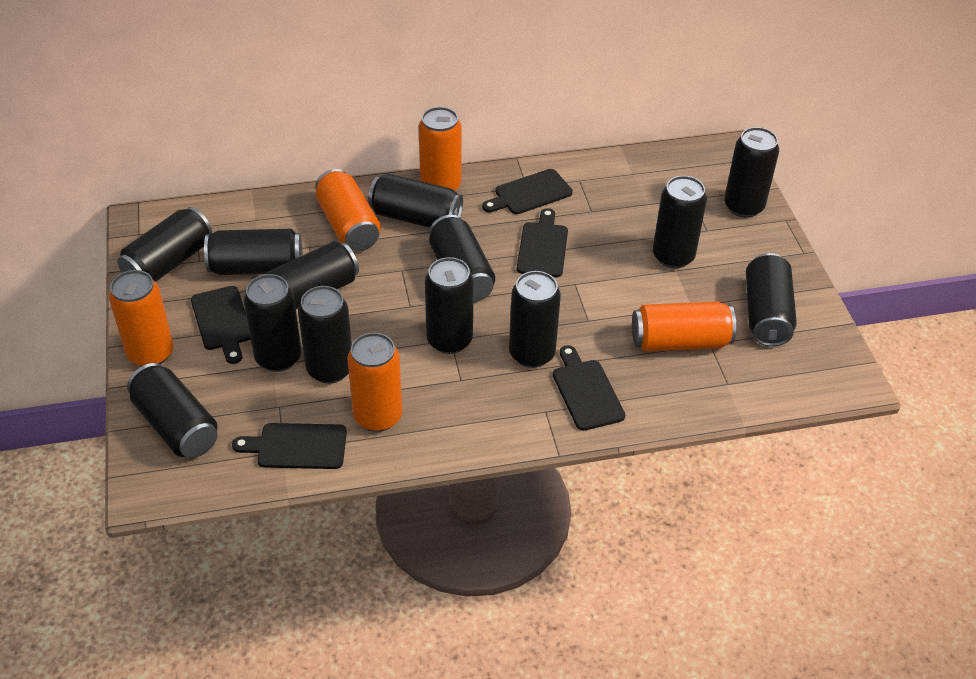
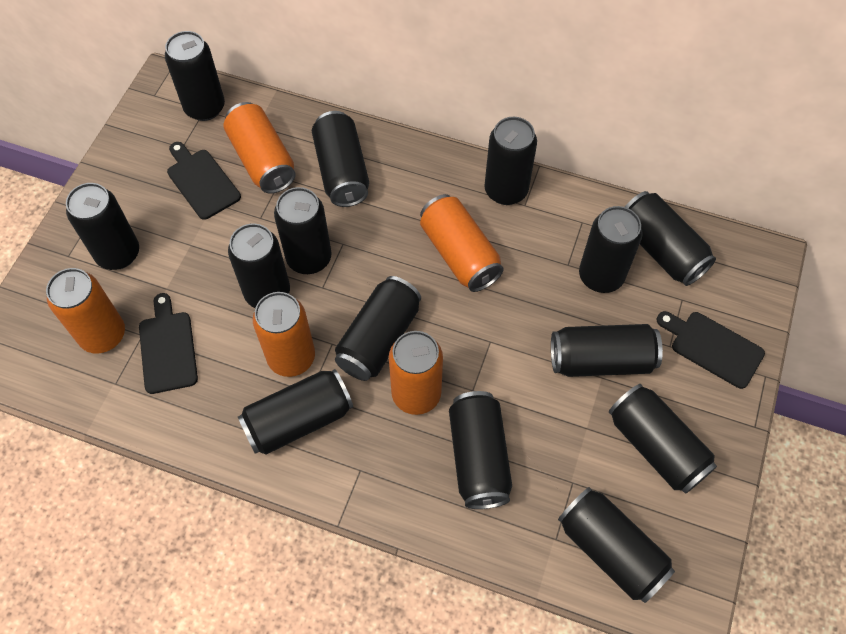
black can: 13 -> 14
black cutting board: 5 -> 3

